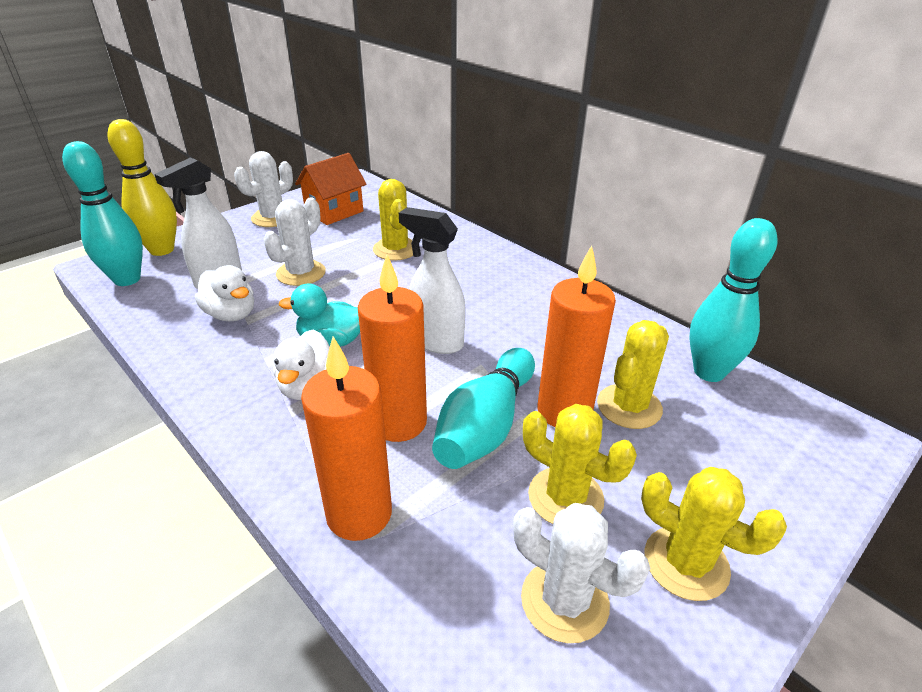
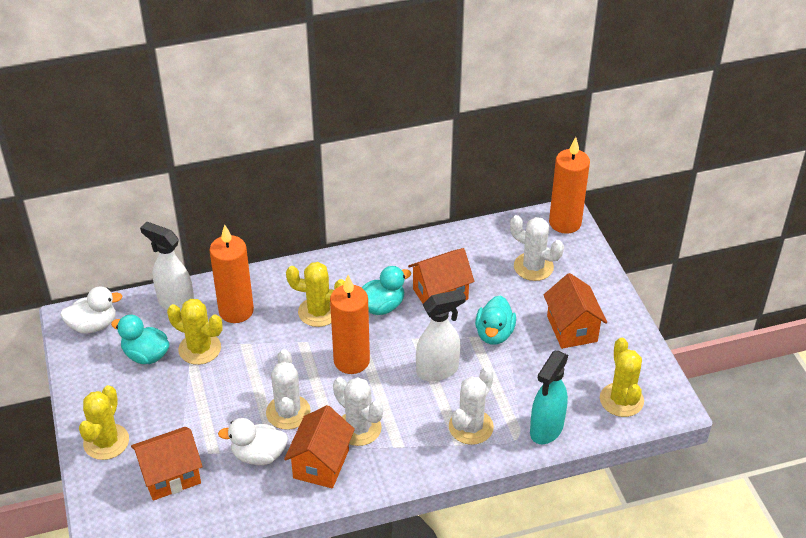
orange house: 1 -> 4
turquoise bowling pin: 3 -> 0
turquoise duck: 1 -> 3
turquoise spray bottle: 0 -> 1
white cactus: 3 -> 4
yellow bowling pin: 1 -> 0

